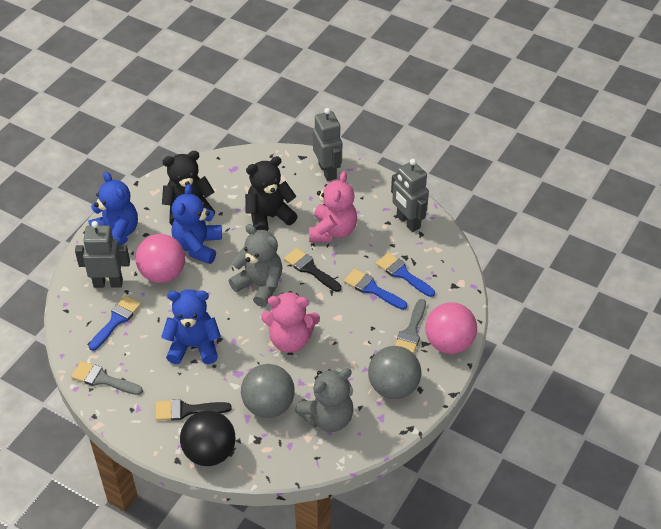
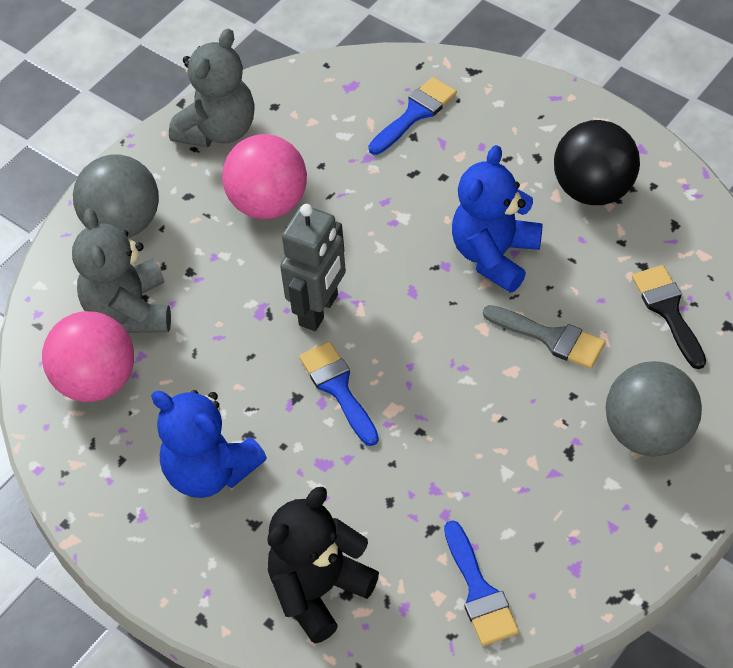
black brush: 2 -> 1
black teddy bear: 2 -> 1
blue teddy bear: 3 -> 2
grey brush: 2 -> 1
grey robot: 3 -> 1
pink teddy bear: 2 -> 0

